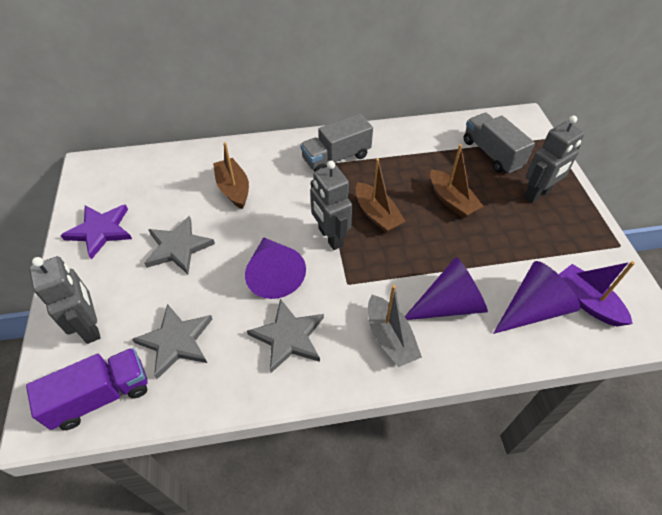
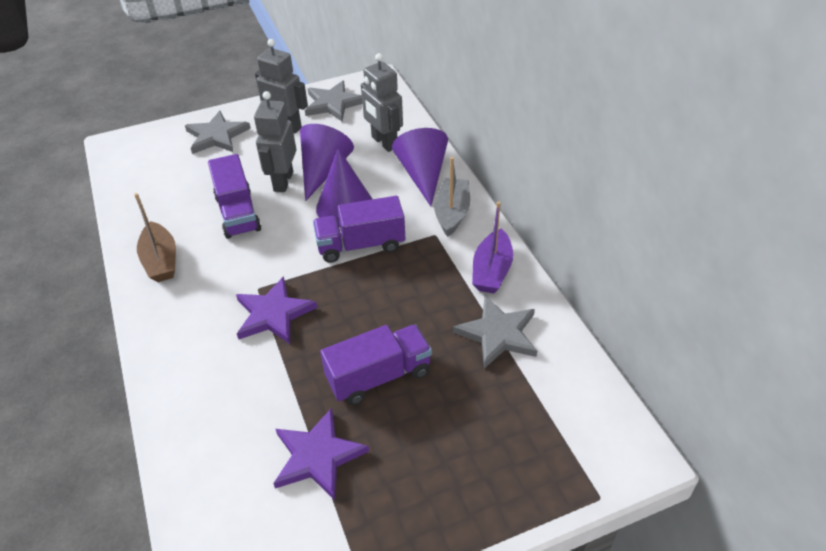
brown boat: 3 -> 1
grey truck: 2 -> 0
purple star: 1 -> 2
purple truck: 1 -> 3

